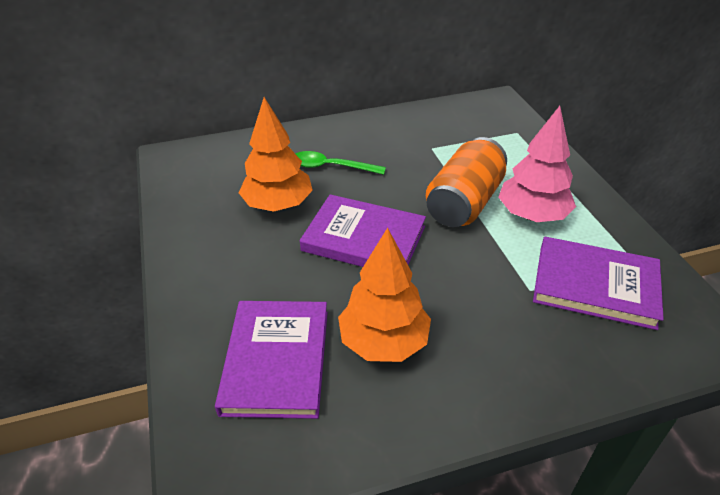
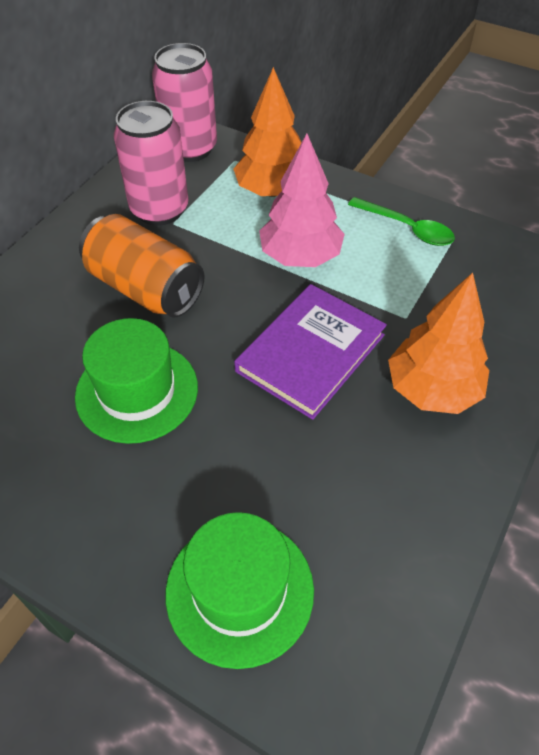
green hat: 0 -> 2
pink can: 0 -> 2
purple book: 3 -> 1

